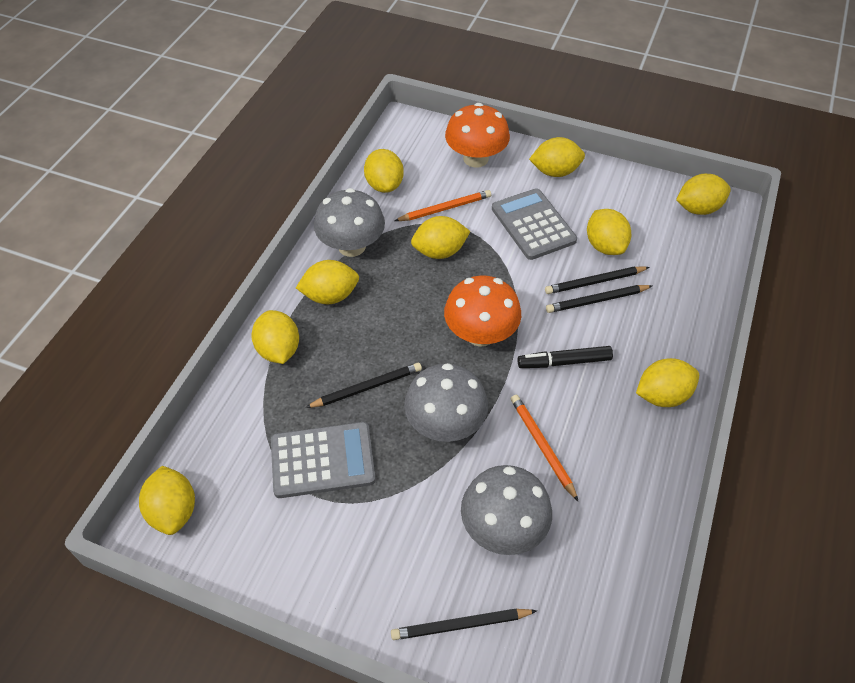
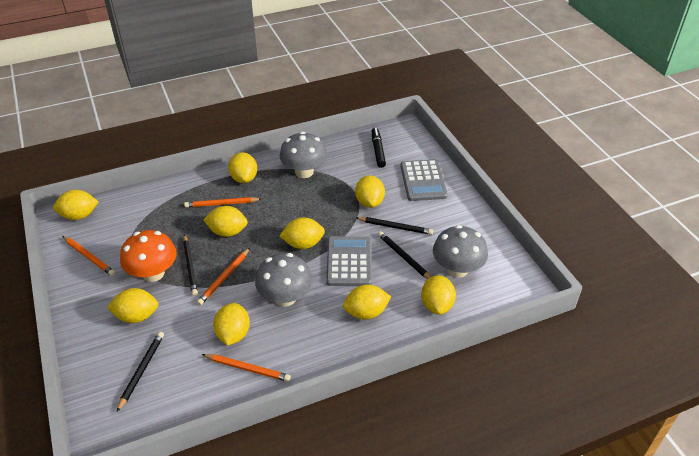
orange mushroom: 2 -> 1
orange pencil: 2 -> 4

